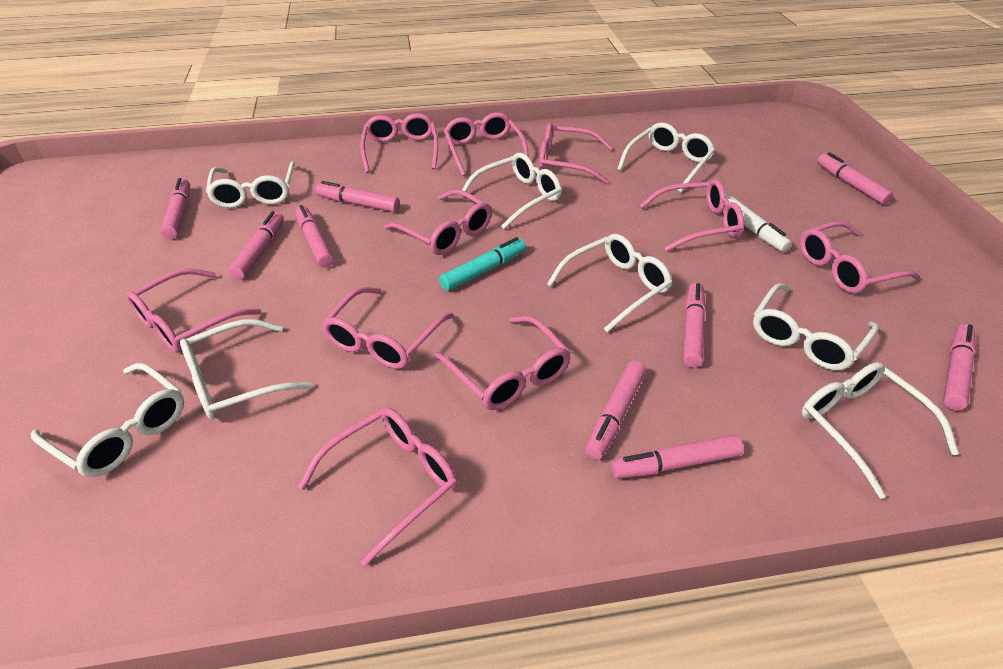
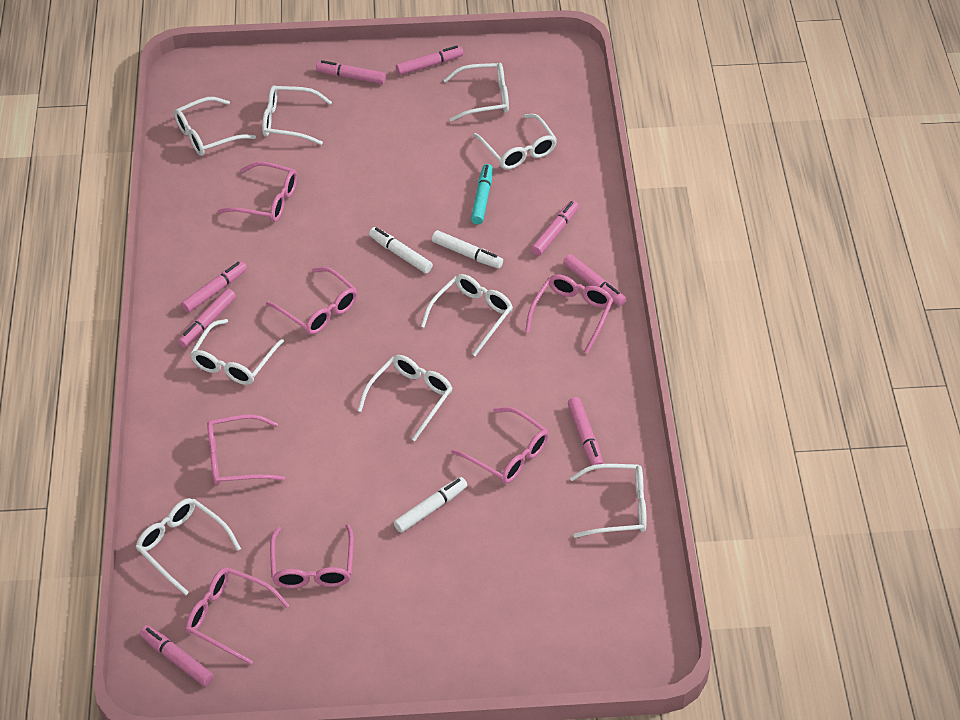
pink glasses: 10 -> 7
pink marker: 9 -> 8
white glasses: 8 -> 9
white marker: 1 -> 3

